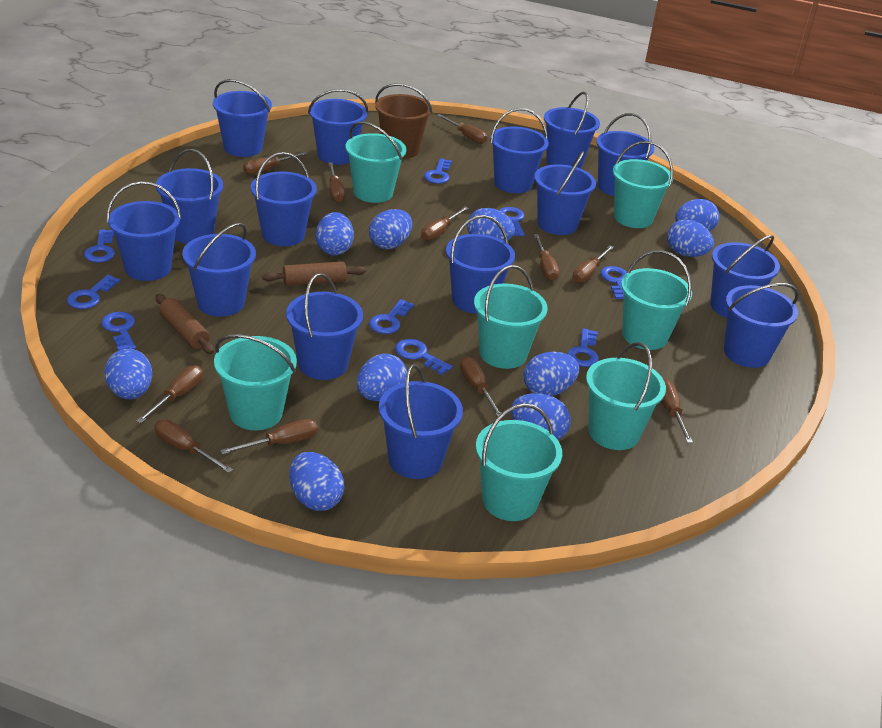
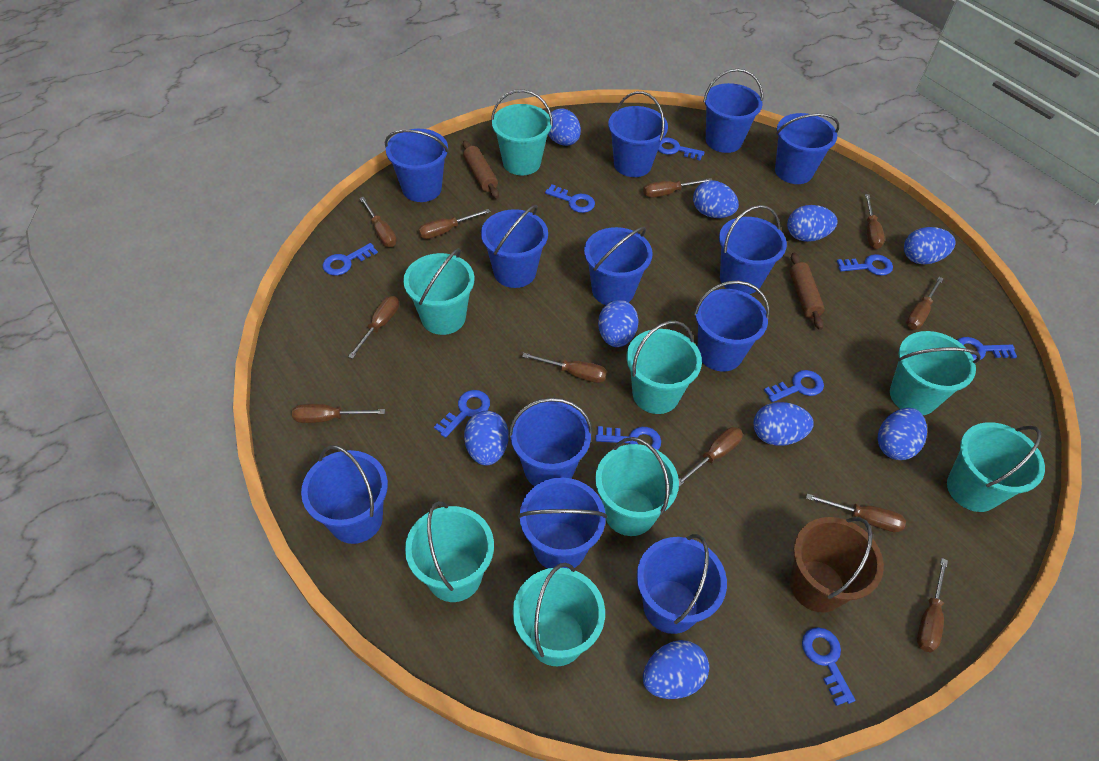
blue bucket: 15 -> 12
blue egg: 10 -> 9
turquoise bucket: 7 -> 8

